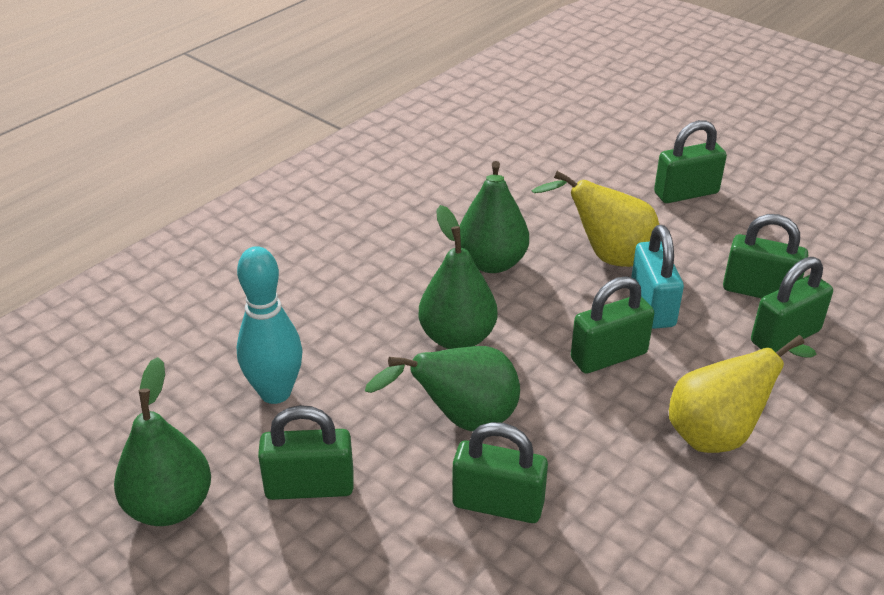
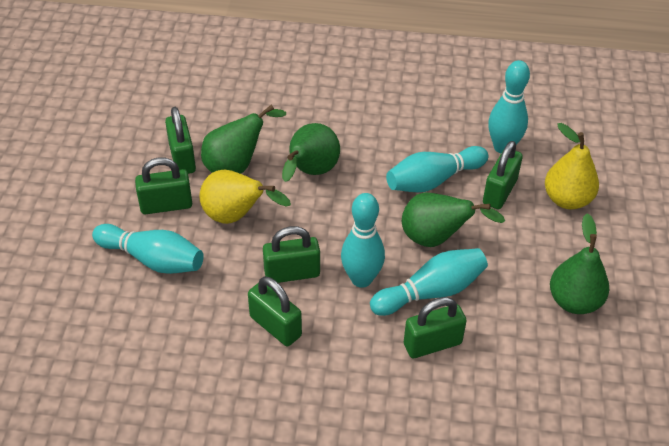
turquoise bowling pin: 1 -> 5
turquoise padlock: 1 -> 0

